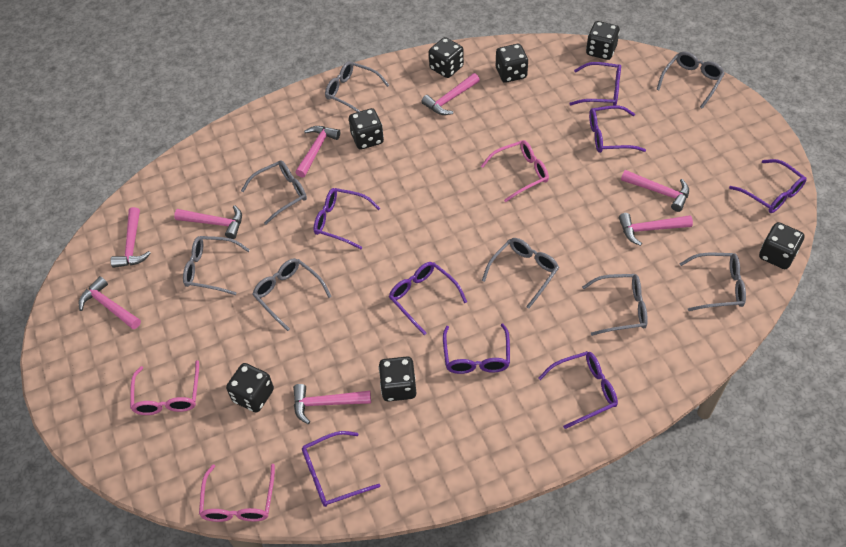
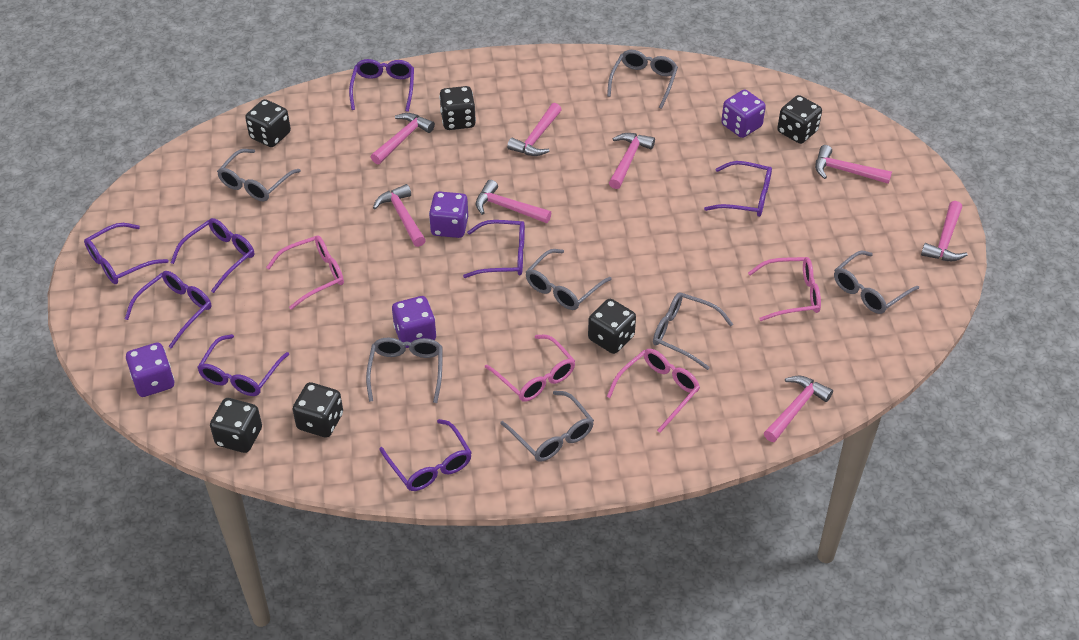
black dice: 7 -> 6
grey glasses: 8 -> 7
pink glasses: 3 -> 4
purple dice: 0 -> 4

